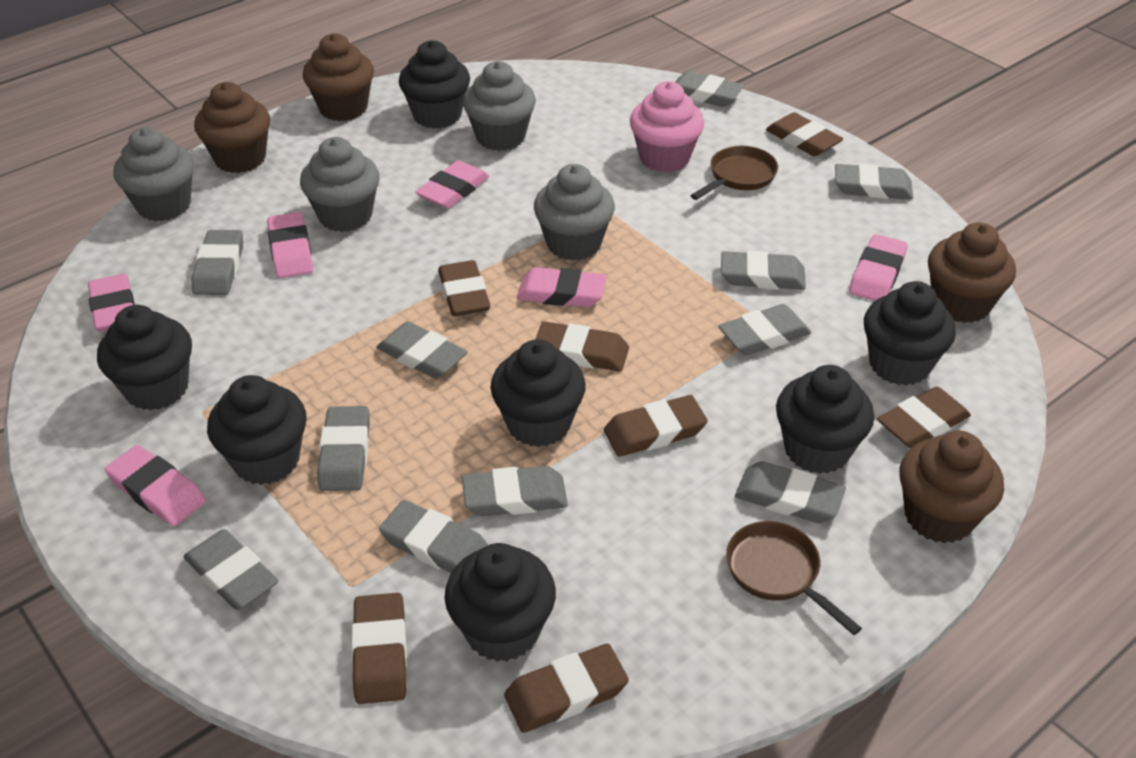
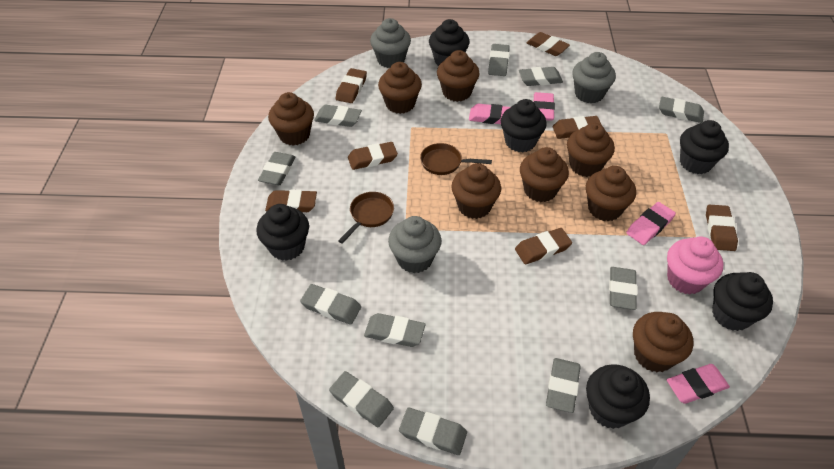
black cupcake: 7 -> 6
brown cupcake: 4 -> 8
grey cupcake: 4 -> 3
pink eraser: 6 -> 4

